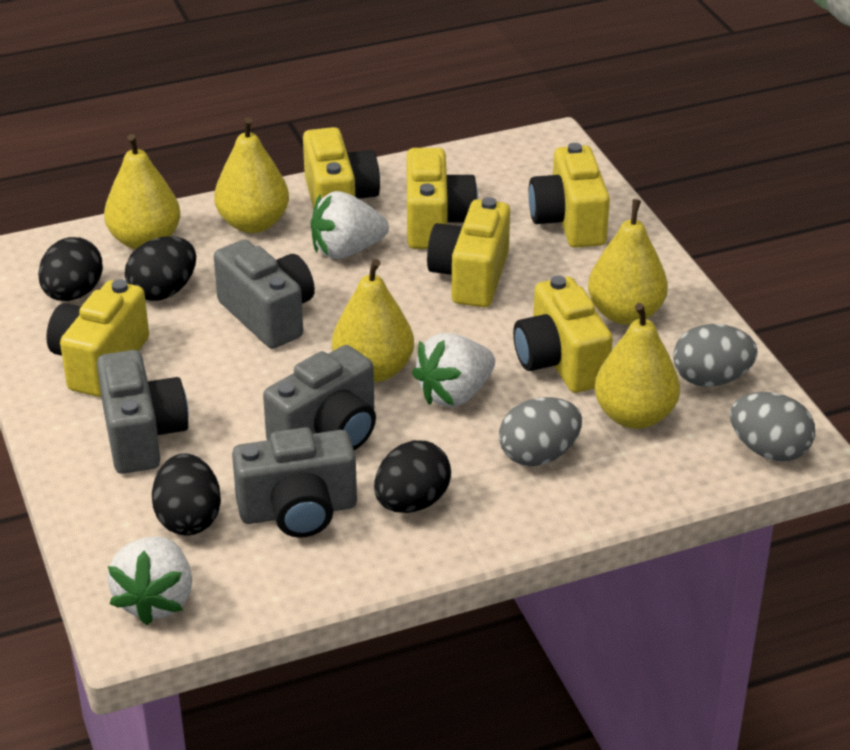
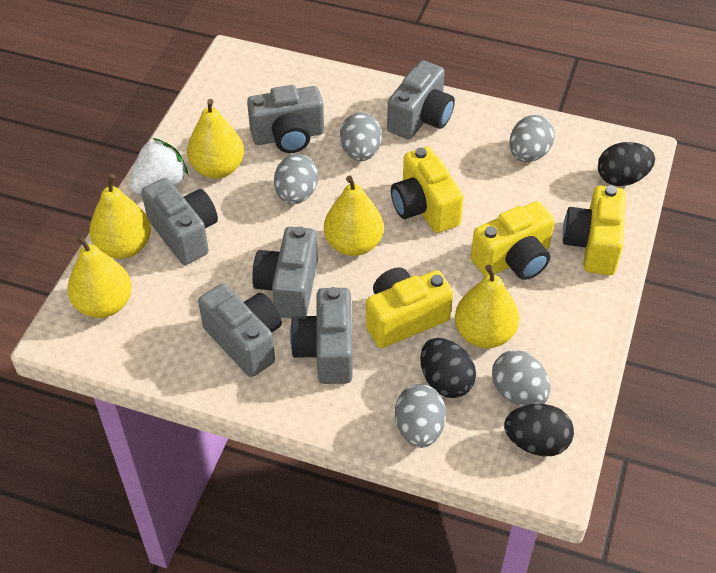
black egg: 4 -> 3
grey camera: 4 -> 6
grey egg: 3 -> 5
white strawberry: 3 -> 1
yellow camera: 6 -> 4

